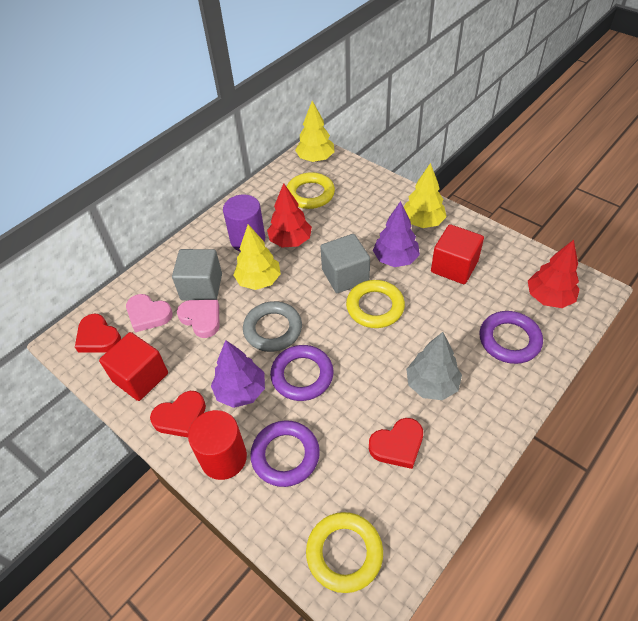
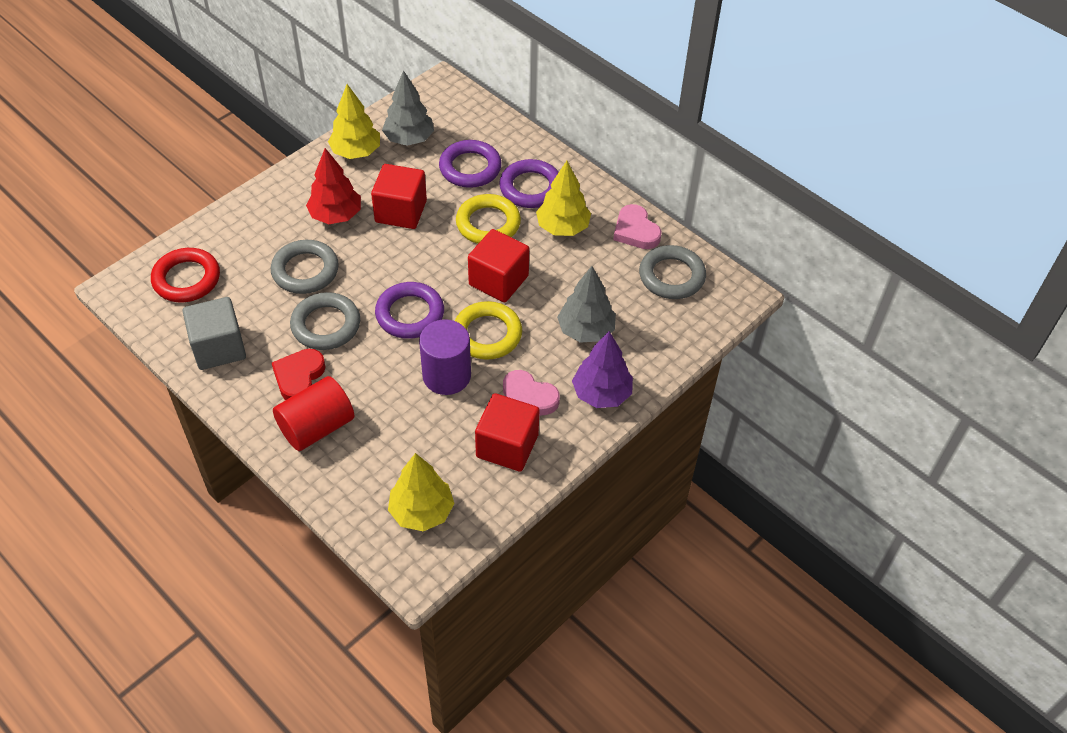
grey cube: 2 -> 1
grey ring: 1 -> 3
grey tree: 1 -> 2
purple tree: 2 -> 1
red cube: 2 -> 3
red heart: 3 -> 1
red ring: 0 -> 1
red tree: 2 -> 1
yellow ring: 3 -> 2

